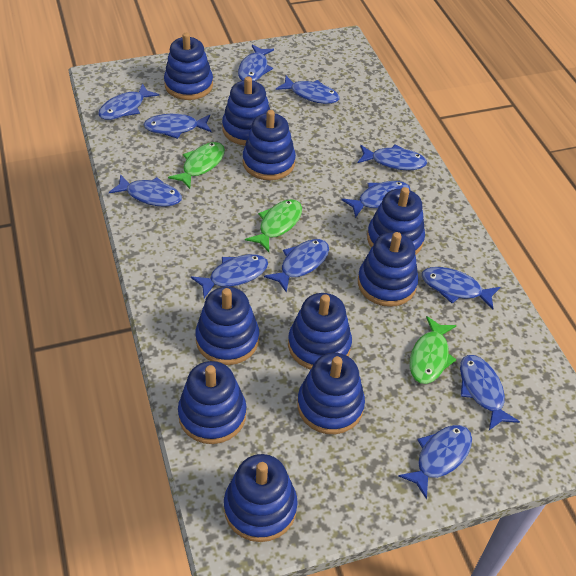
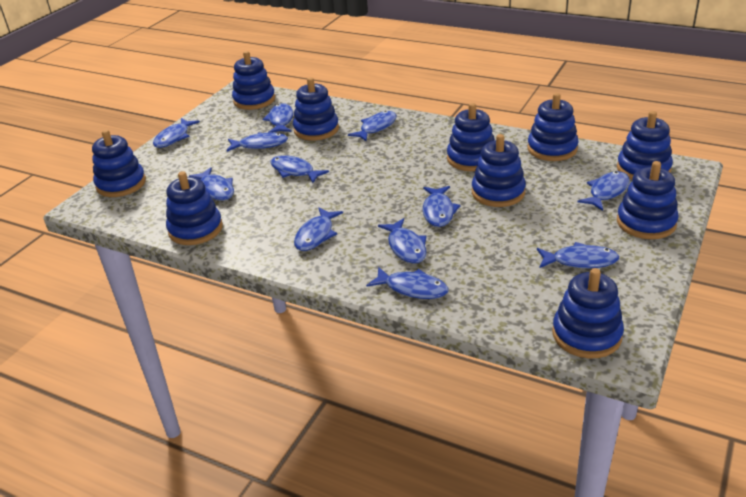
green fish: 3 -> 0

